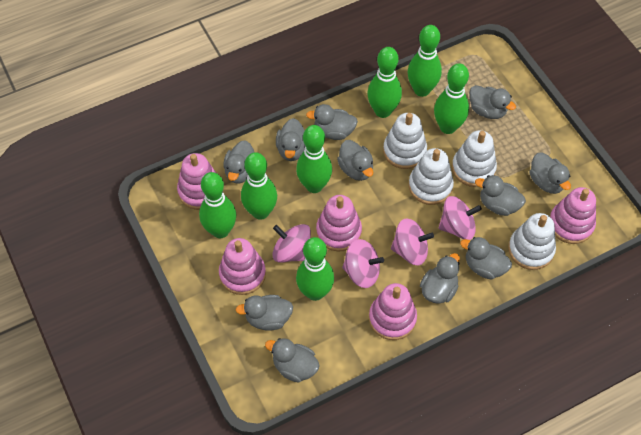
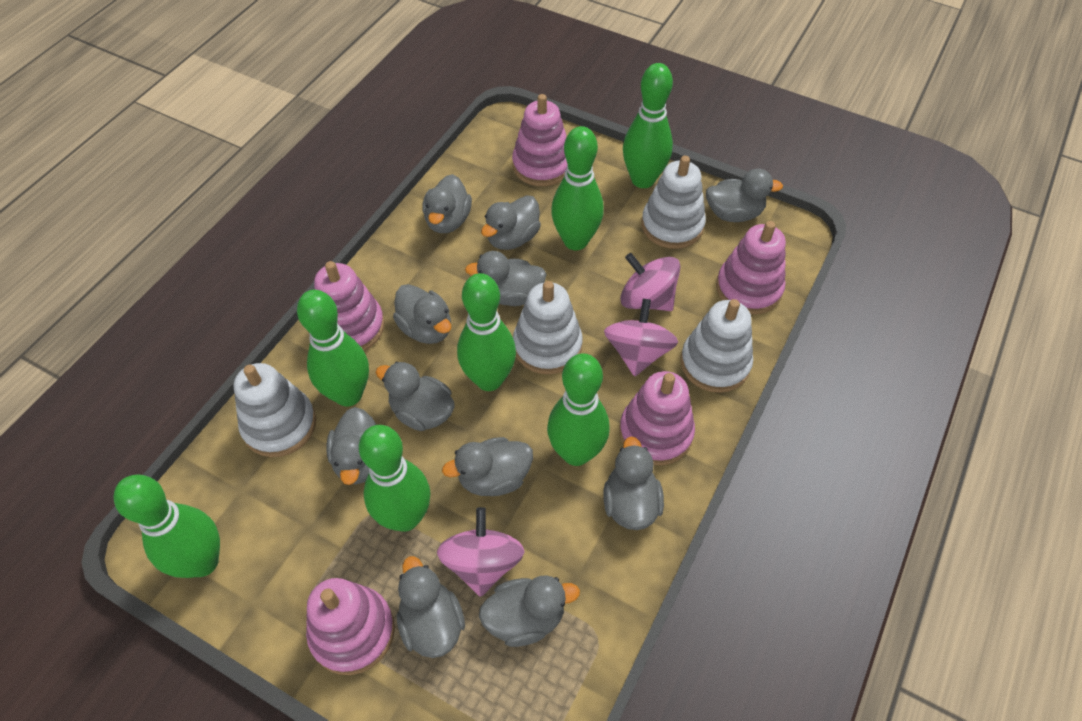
pink spinning top: 4 -> 3

